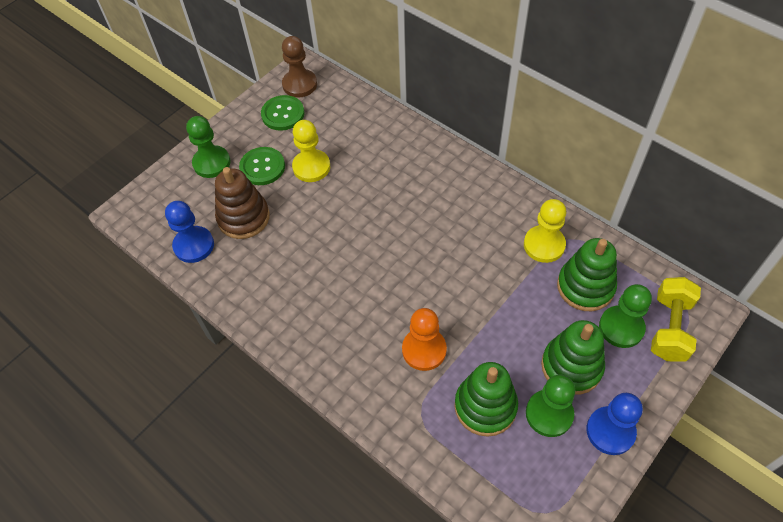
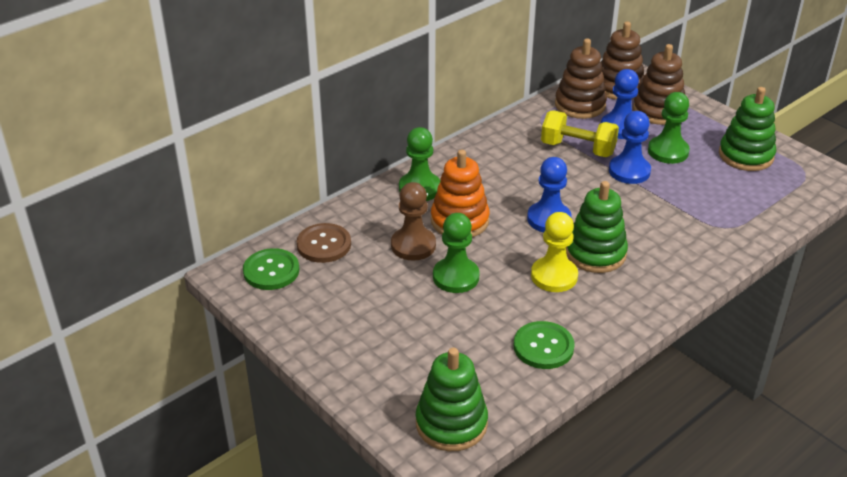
blue pawn: 2 -> 3
brown button: 0 -> 1
brown stacking toy: 1 -> 3
orange pawn: 1 -> 0
orange stacking toy: 0 -> 1
yellow pawn: 2 -> 1

